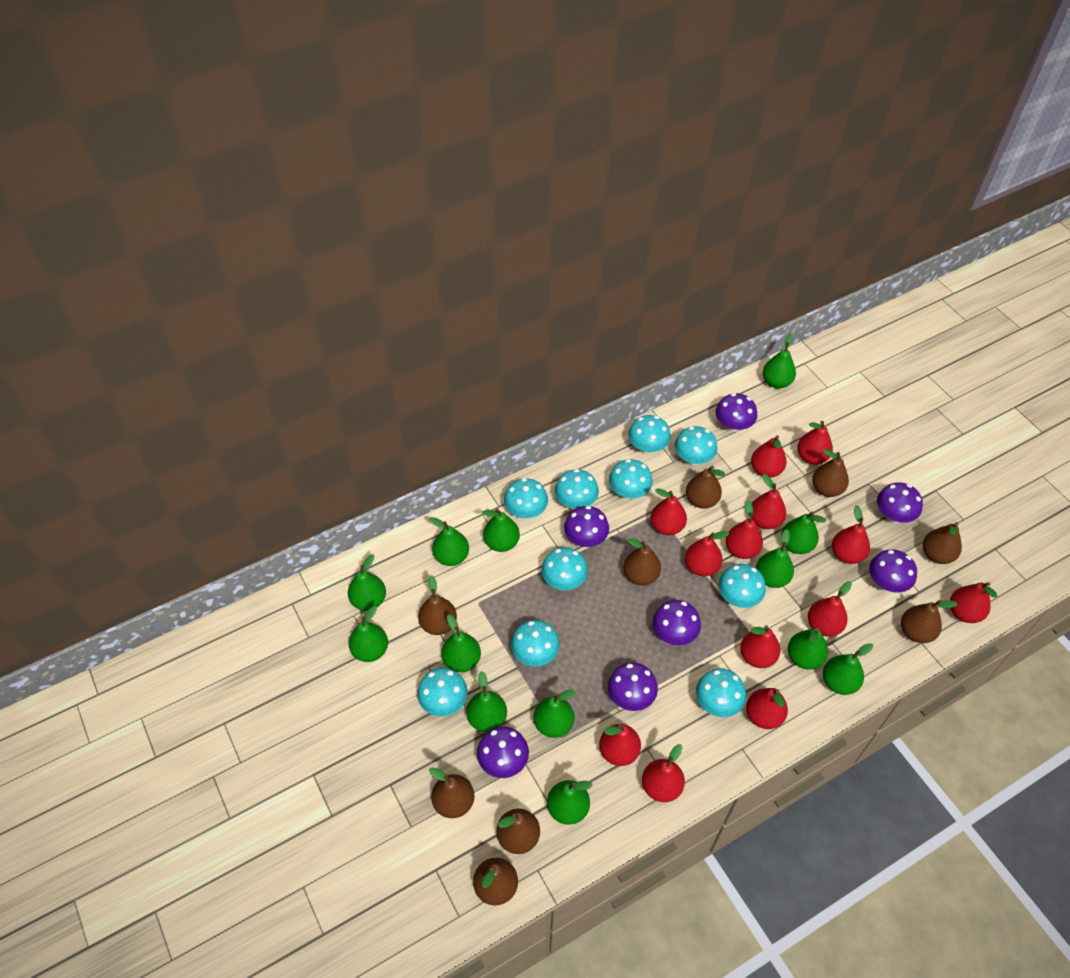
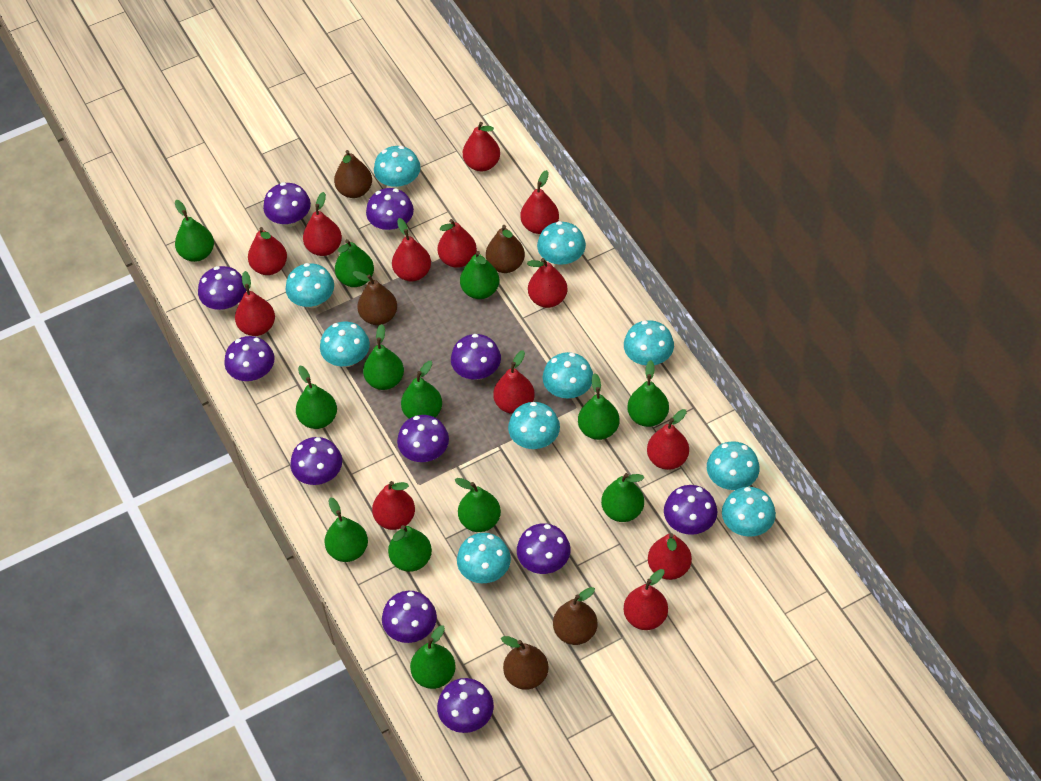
brown pear: 9 -> 5
purple mushroom: 7 -> 11

